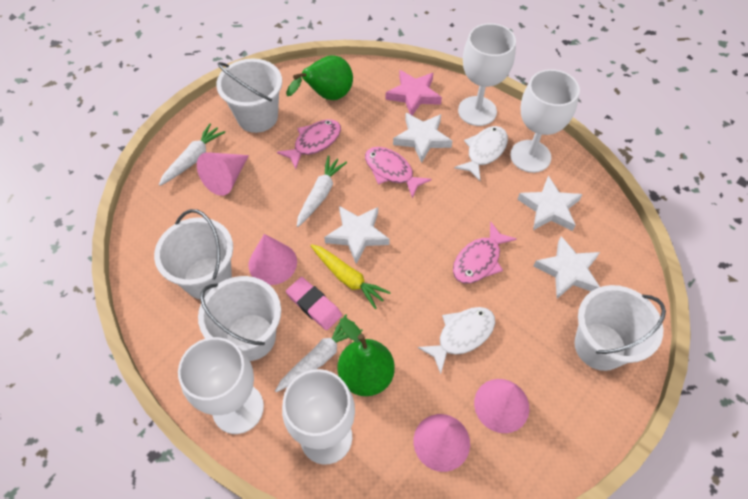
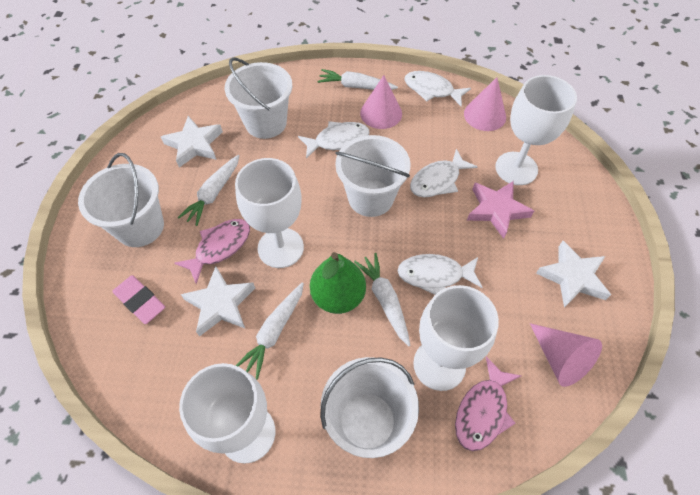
green pear: 2 -> 1
pink cone: 4 -> 3
pink fish: 3 -> 2
white carrot: 3 -> 4
white fish: 2 -> 4
white star: 4 -> 3
yellow carrot: 1 -> 0

